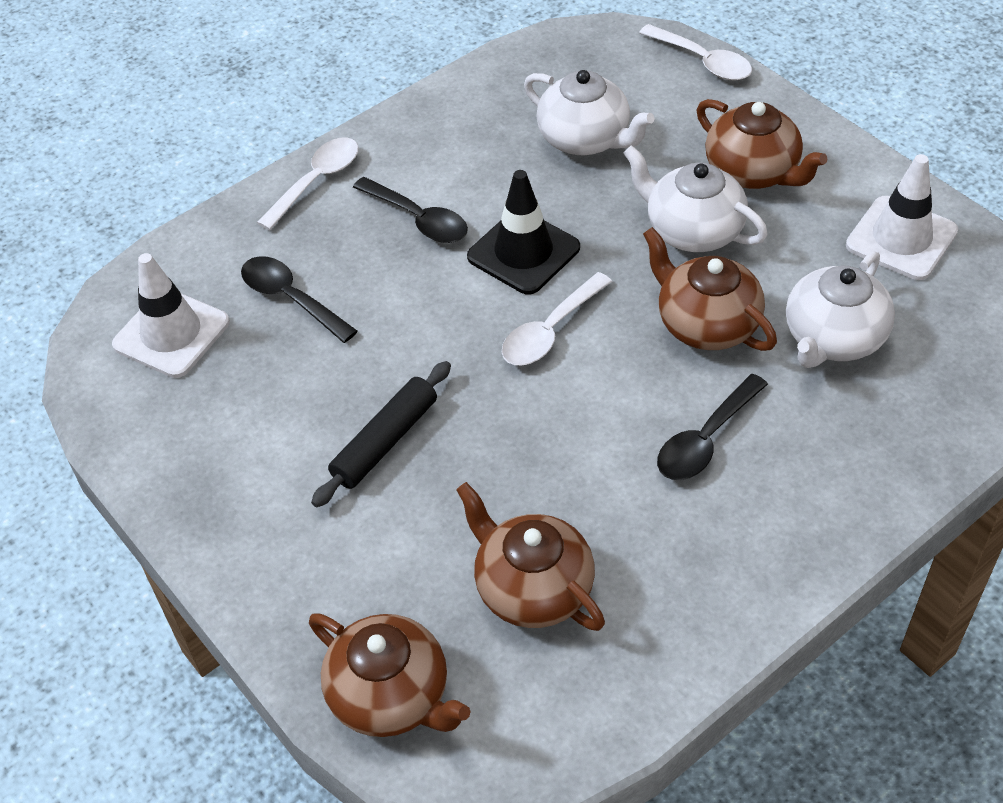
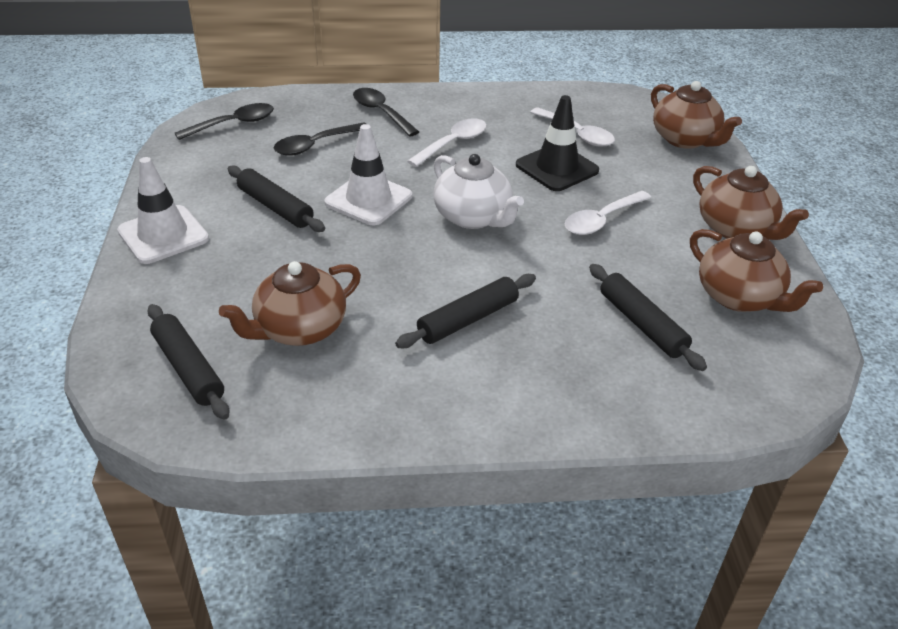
black rolling pin: 1 -> 4
white teapot: 3 -> 1

